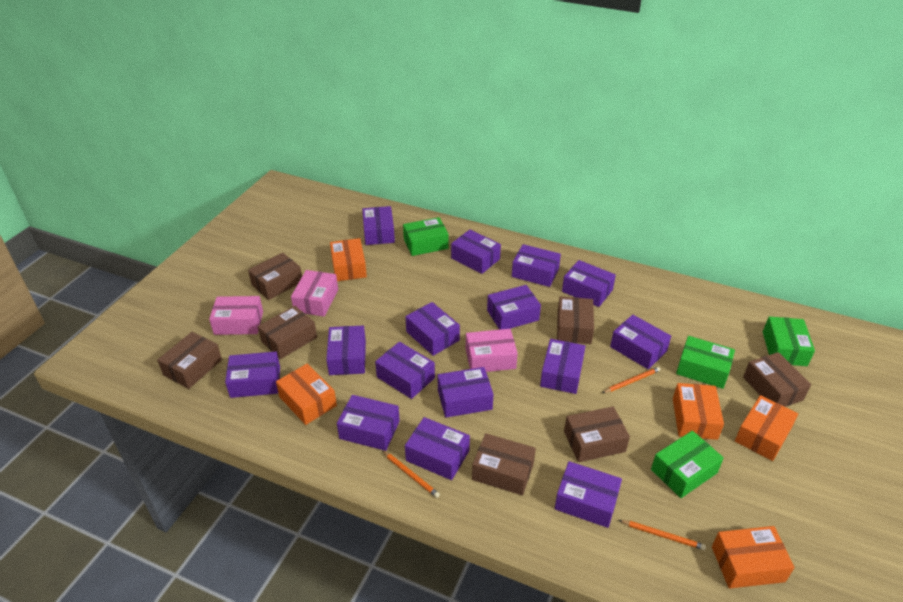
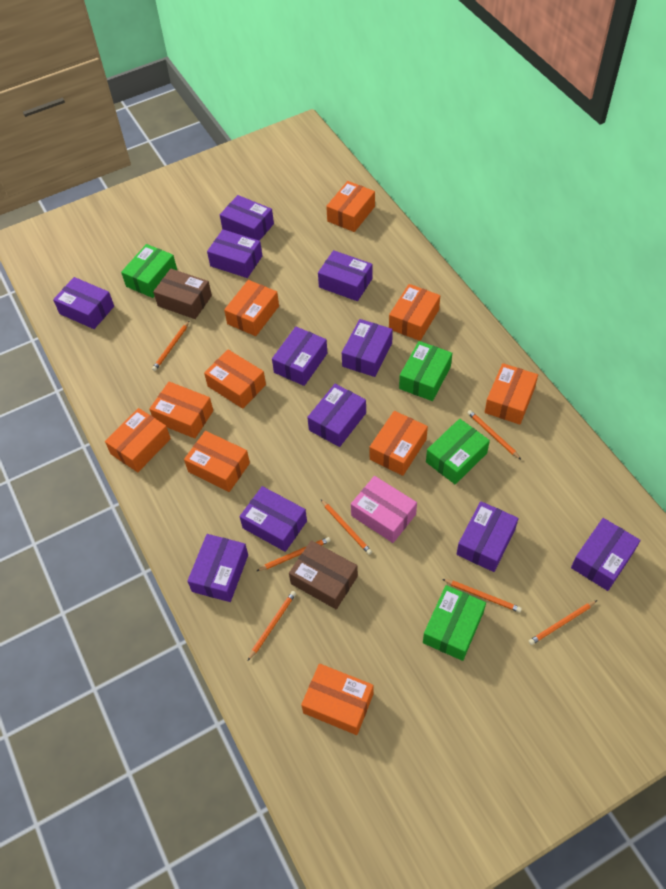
brown box: 7 -> 2
orange box: 5 -> 10
orange pencil: 3 -> 7
pink box: 3 -> 1
purple box: 15 -> 11

